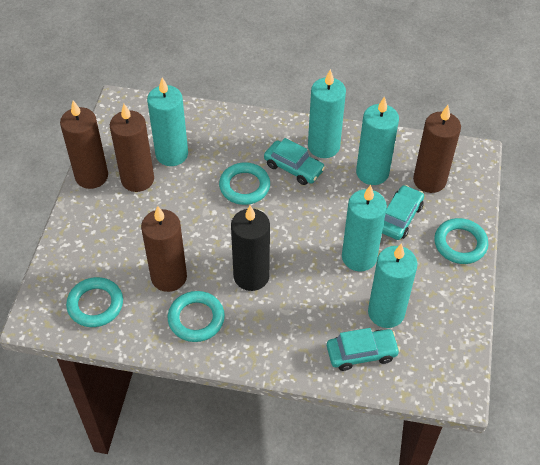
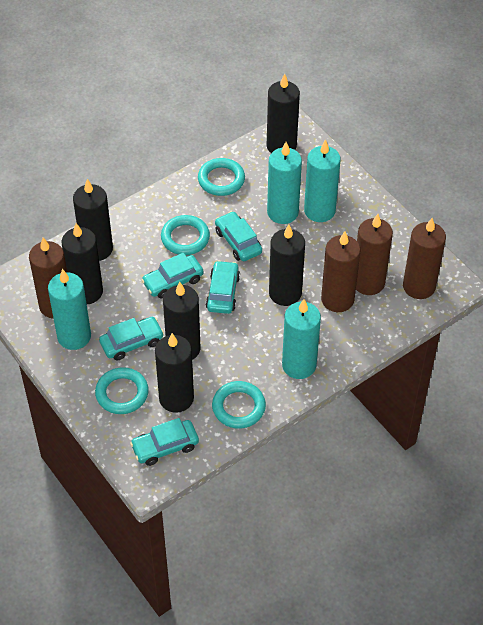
black candle: 1 -> 6
turquoise candle: 5 -> 4
turquoise car: 3 -> 5

